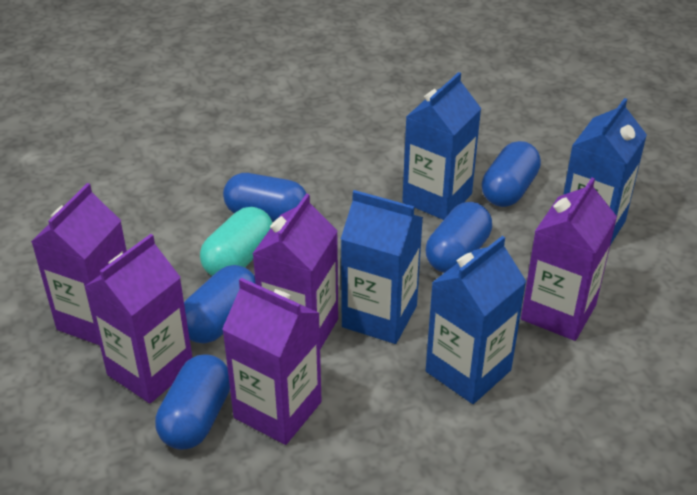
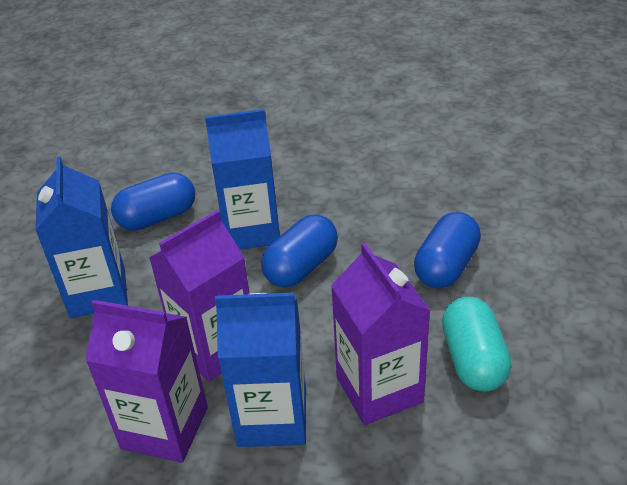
blue capsule: 5 -> 3
blue carton: 4 -> 3
purple carton: 5 -> 3

